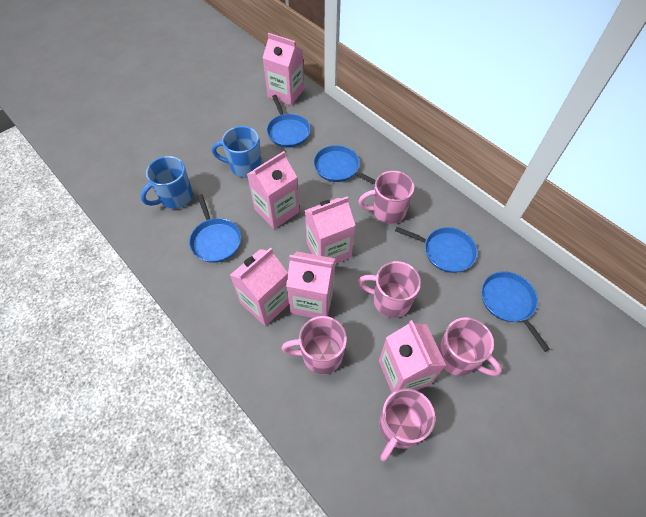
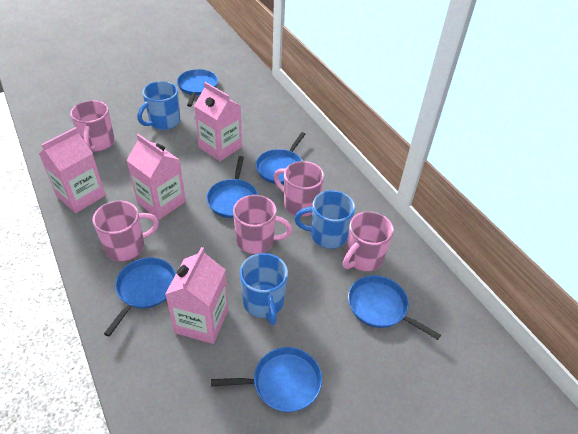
blue mug: 2 -> 3
blue pan: 5 -> 6
pink carton: 6 -> 4

